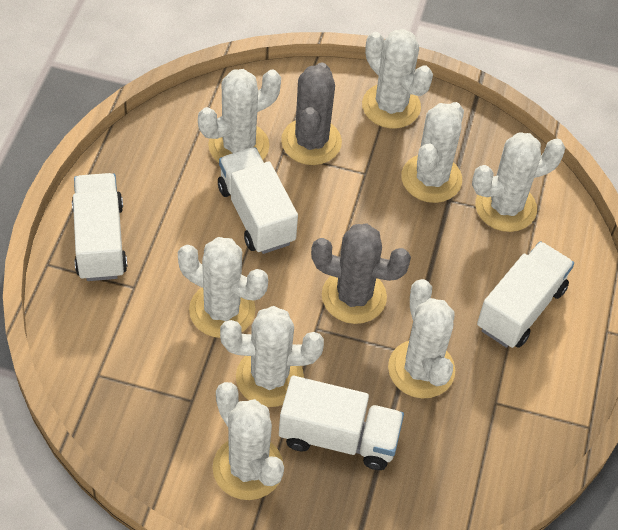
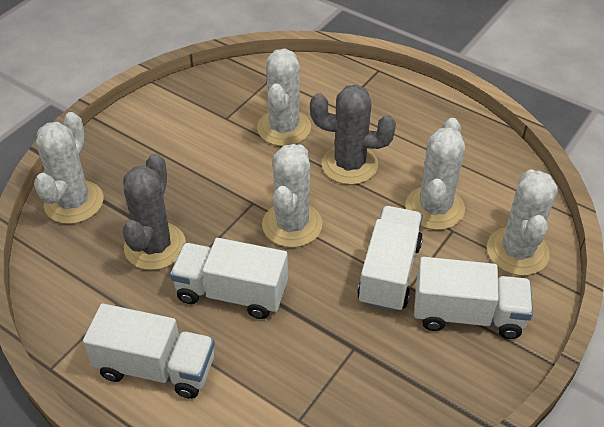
white cactus: 8 -> 5

